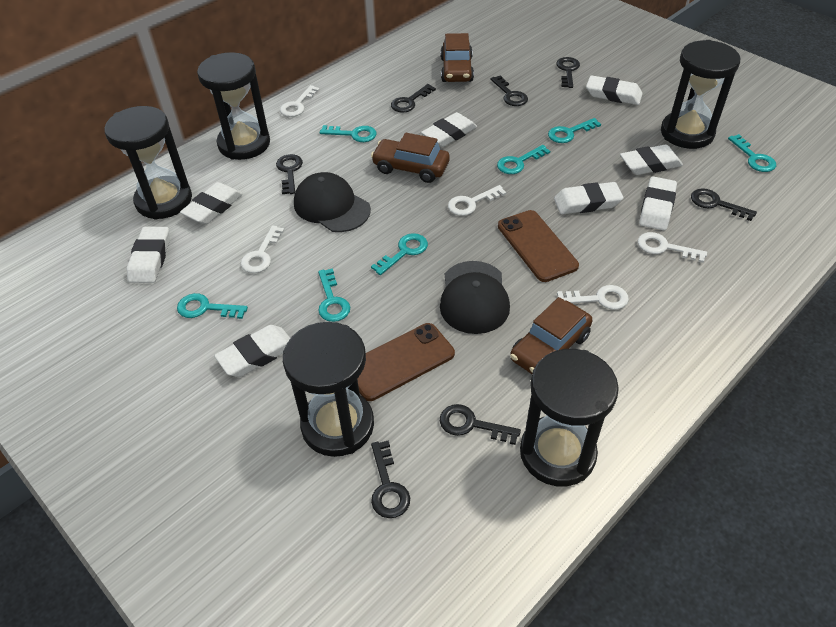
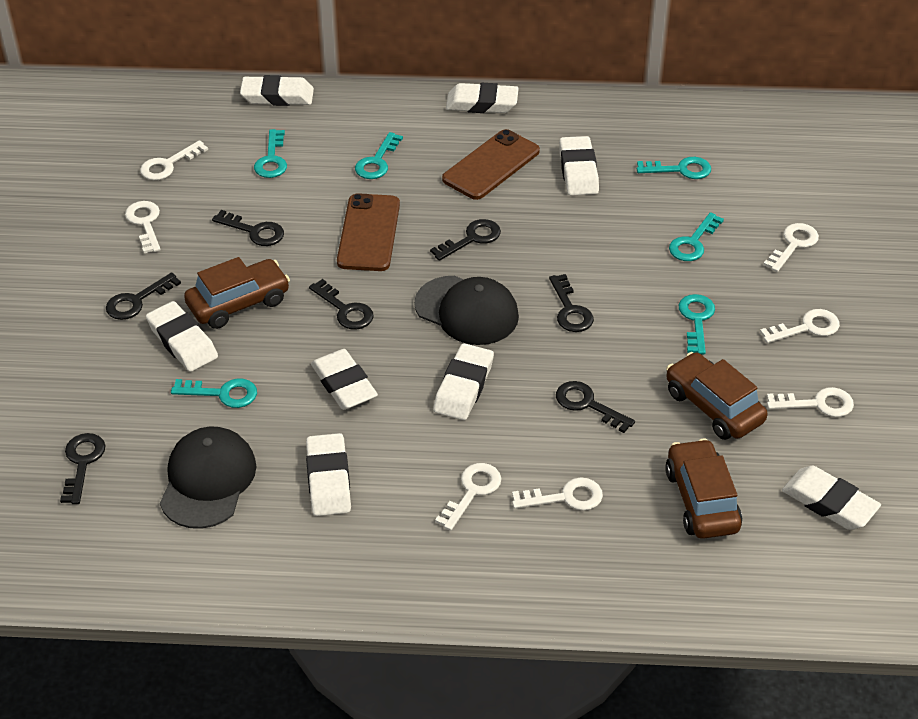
black hourglass: 5 -> 0
turquoise key: 7 -> 6
white key: 5 -> 7

